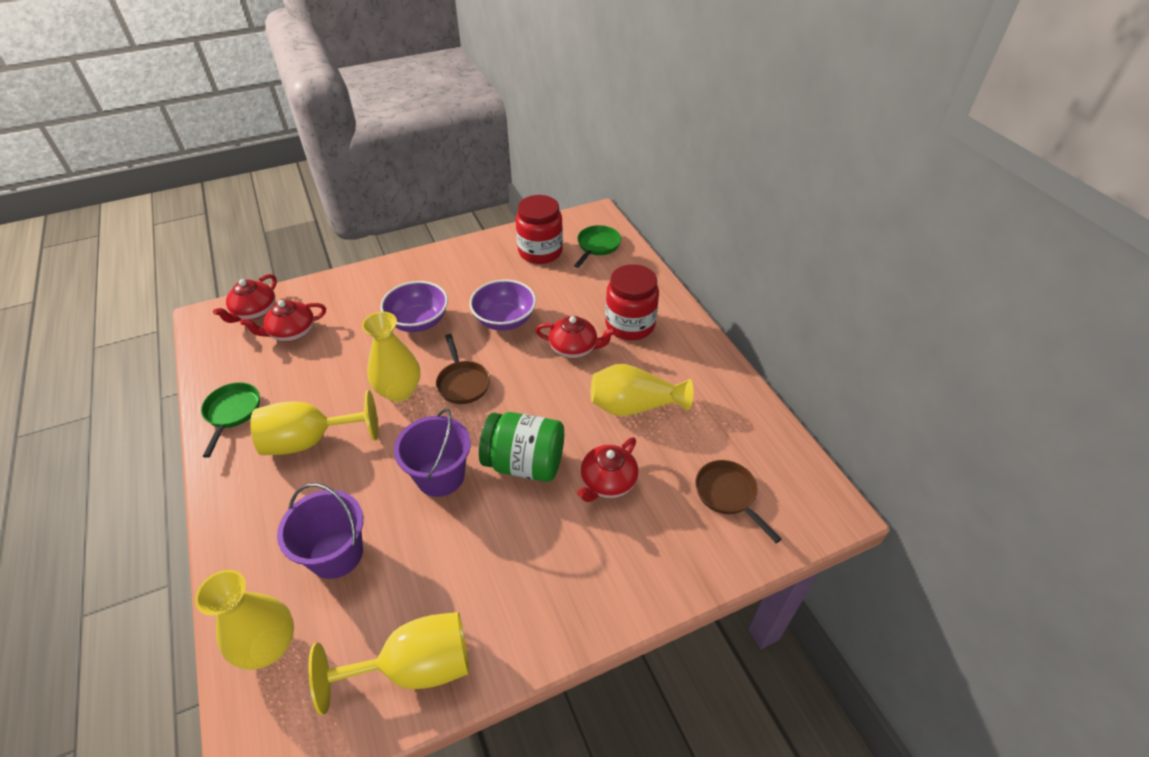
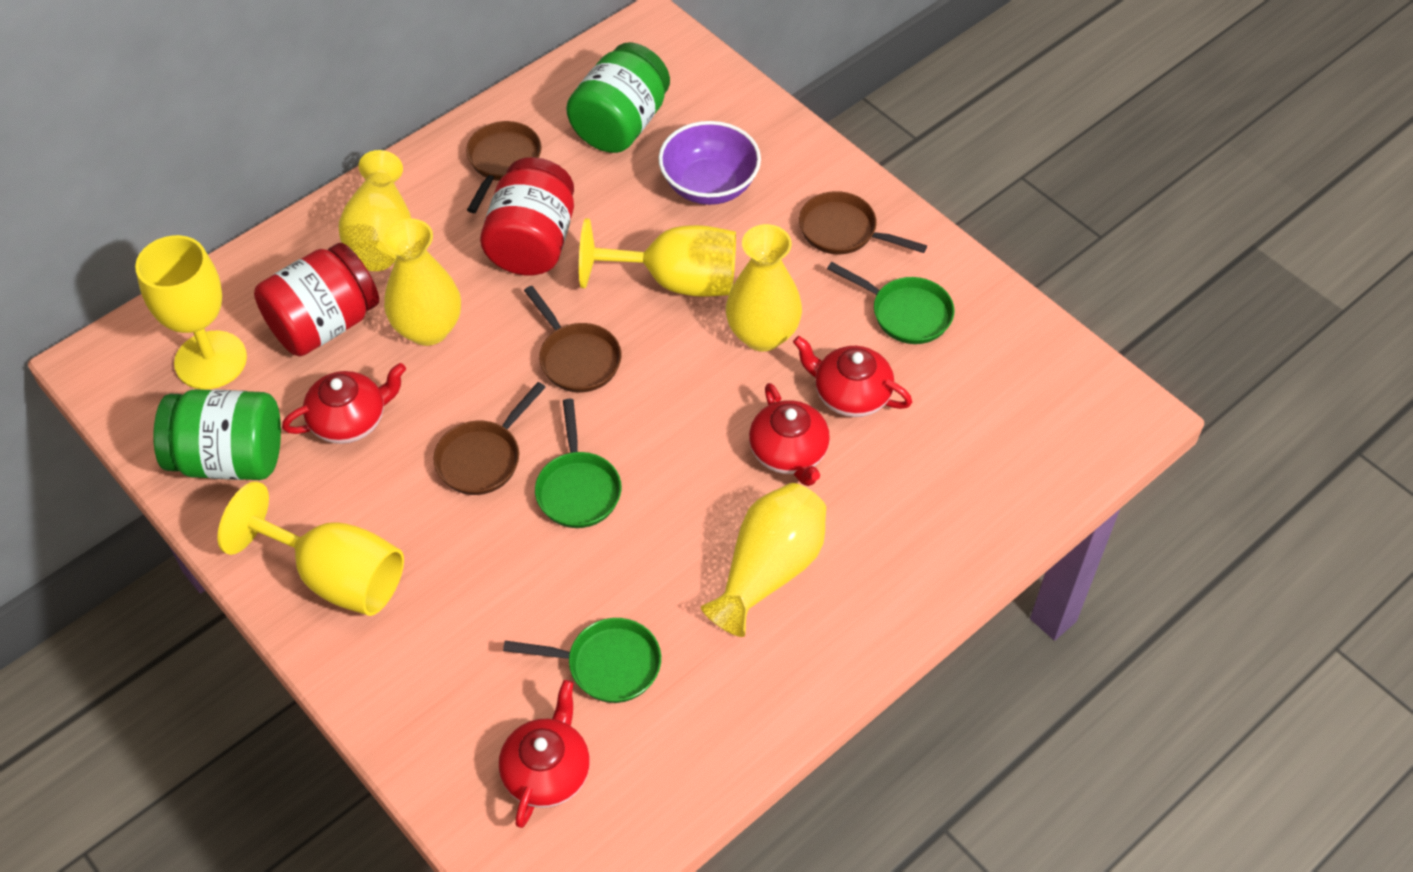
brown pan: 2 -> 4
green jar: 1 -> 2
green pan: 2 -> 3
purple bowl: 2 -> 1
purple bucket: 2 -> 0
yellow goblet: 2 -> 3
yellow vase: 3 -> 4

